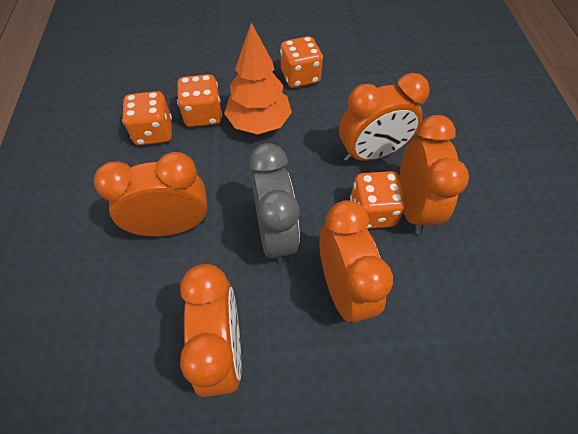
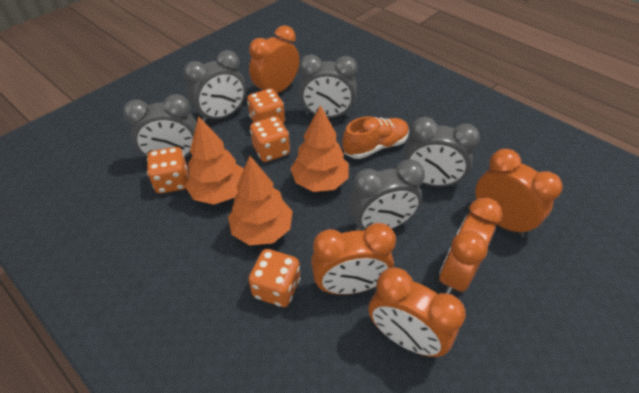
grey clock: 1 -> 5
orange shoe: 0 -> 1
orange tree: 1 -> 3

